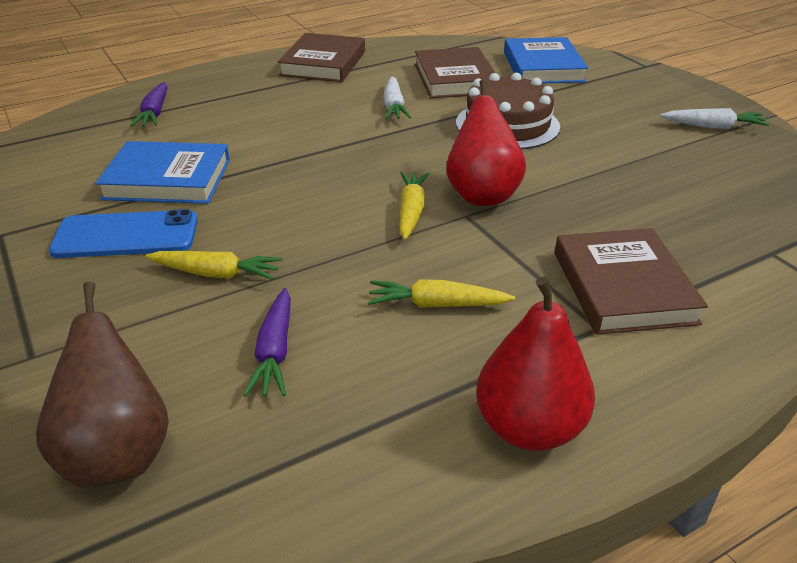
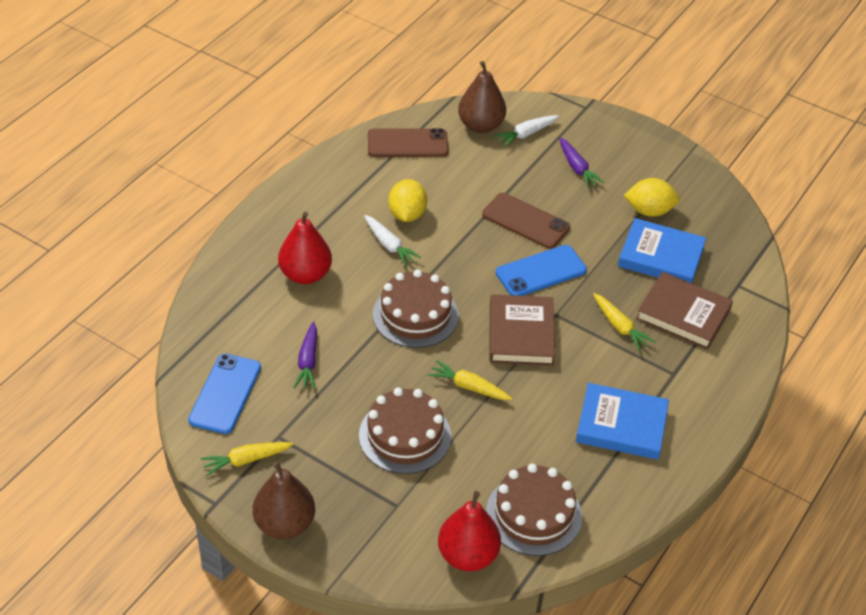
blue phone: 1 -> 2
brown book: 3 -> 2
brown cake: 1 -> 3
brown pear: 1 -> 2
brown phone: 0 -> 2
yellow lemon: 0 -> 2

